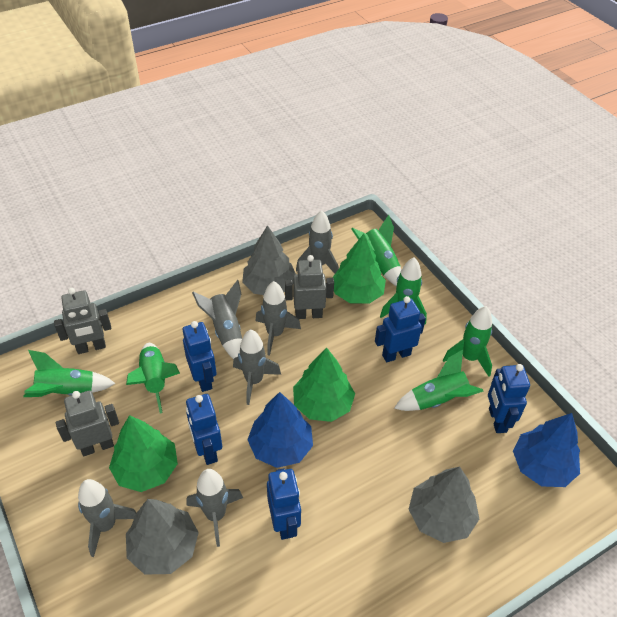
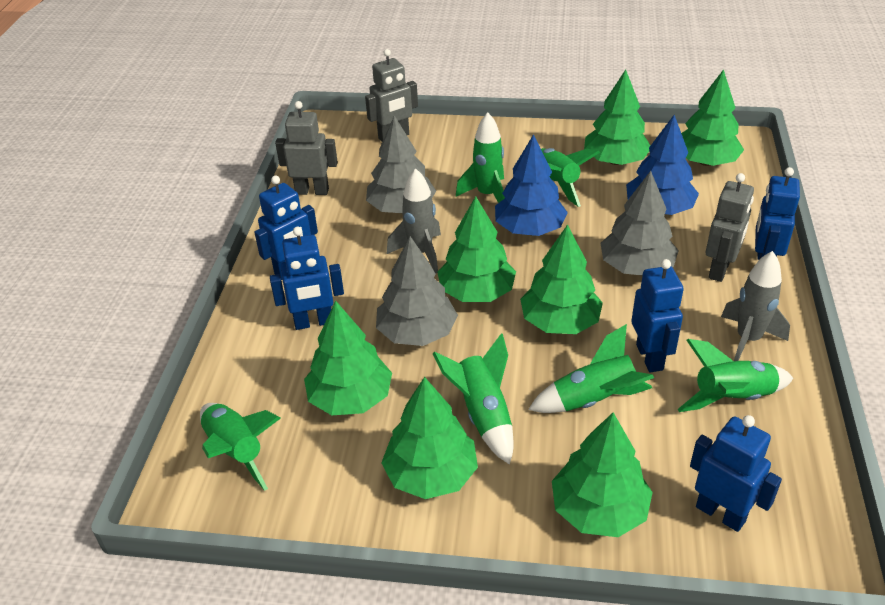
green tree: 3 -> 7
grey rocket: 6 -> 2

